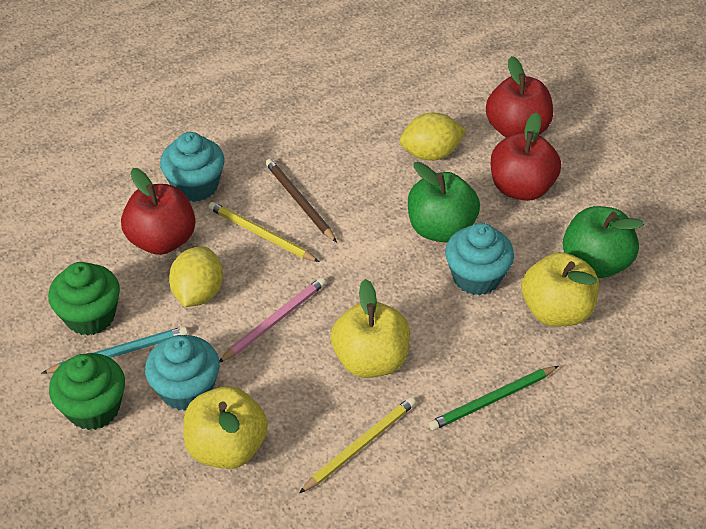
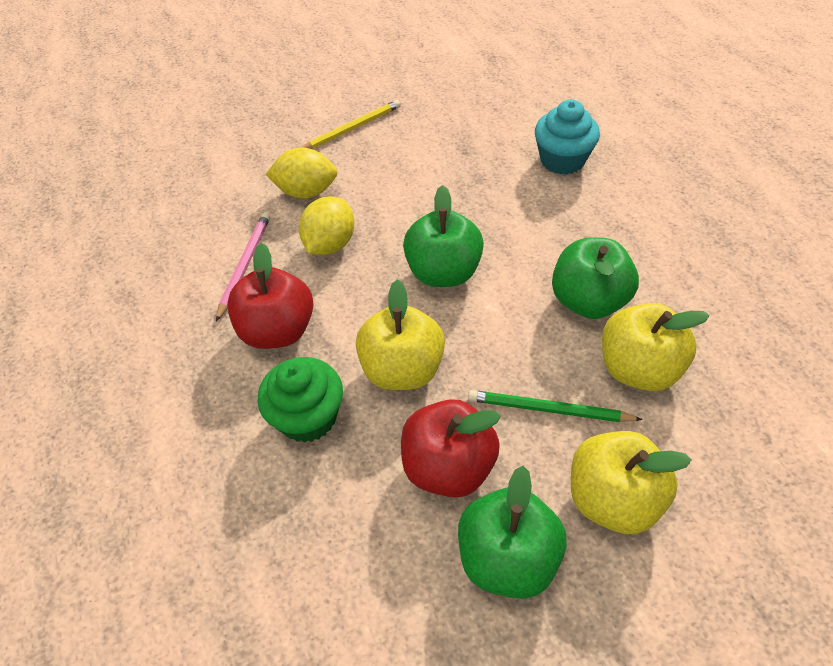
brown pencil: 1 -> 0
green apple: 2 -> 3
green cupcake: 2 -> 1
red apple: 3 -> 2
turquoise cupcake: 3 -> 1
turquoise pencil: 1 -> 0
yellow pencil: 2 -> 1

